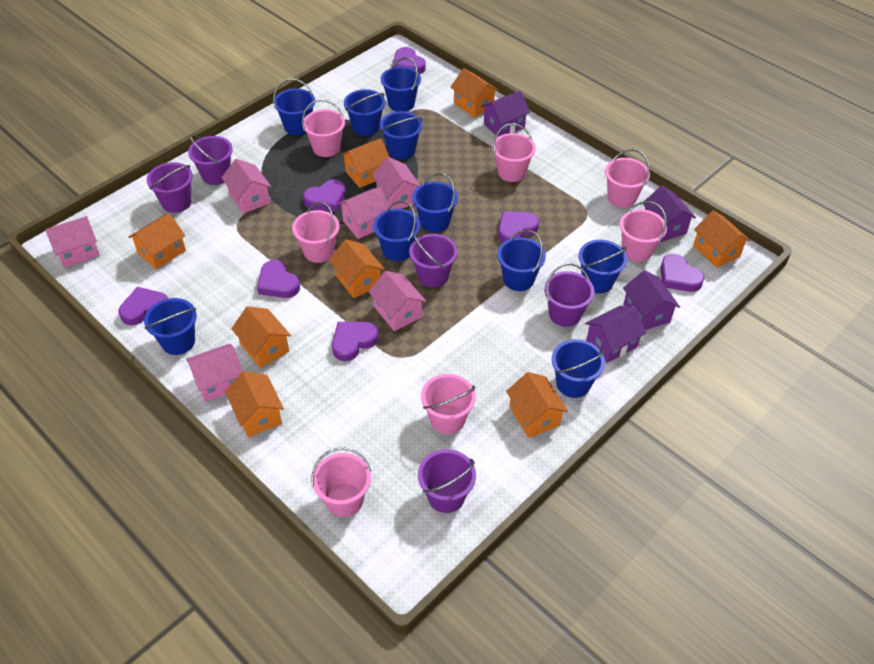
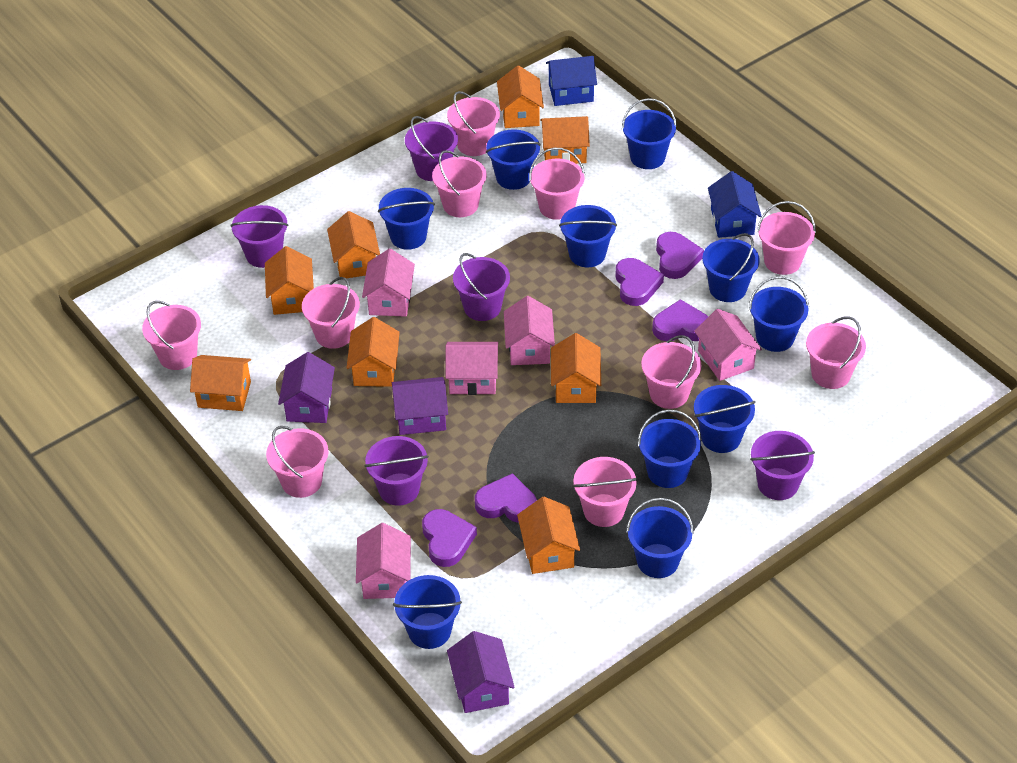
blue house: 0 -> 2
pink bucket: 7 -> 10
pink house: 6 -> 5
purple heart: 7 -> 5
purple house: 4 -> 3

